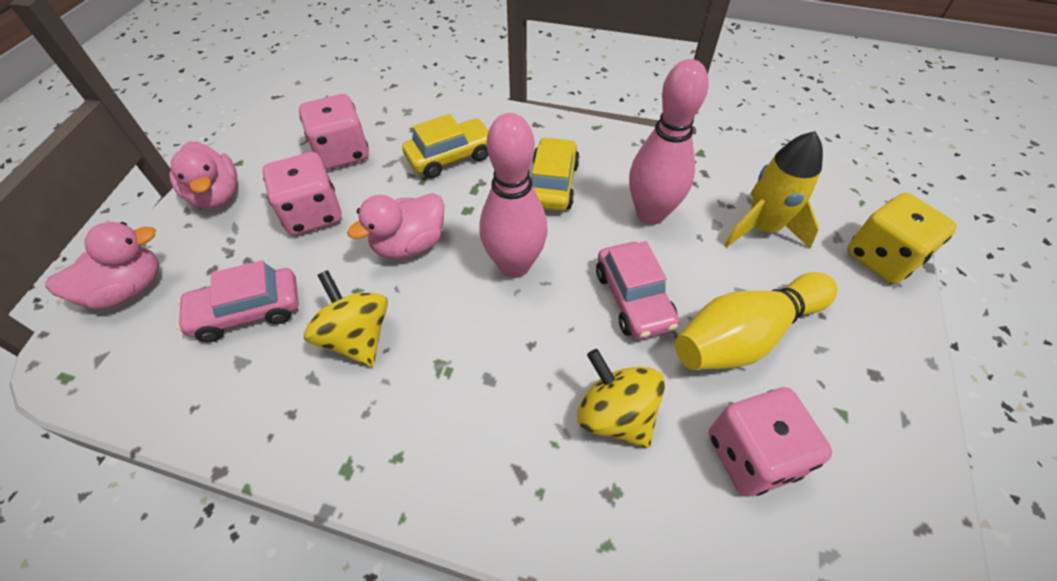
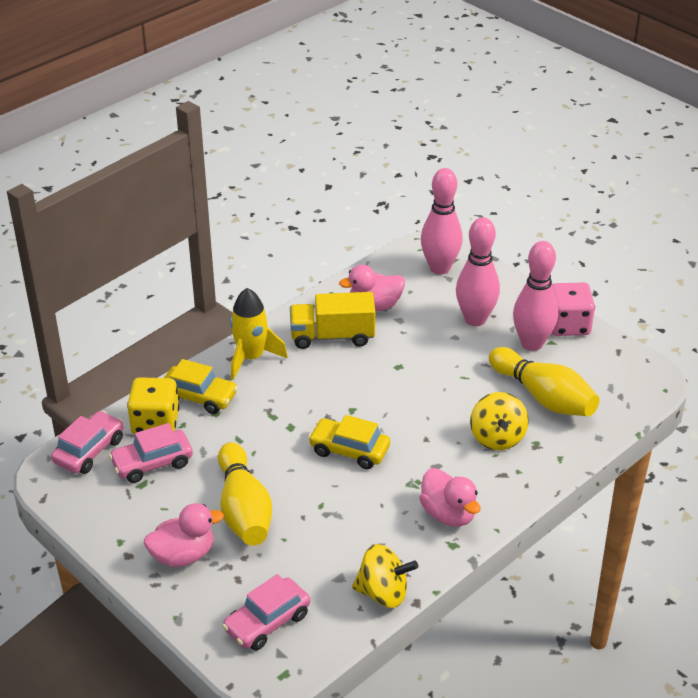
pink bowling pin: 2 -> 3
pink car: 2 -> 3
pink dice: 3 -> 1
yellow bowling pin: 1 -> 2
yellow truck: 0 -> 1

